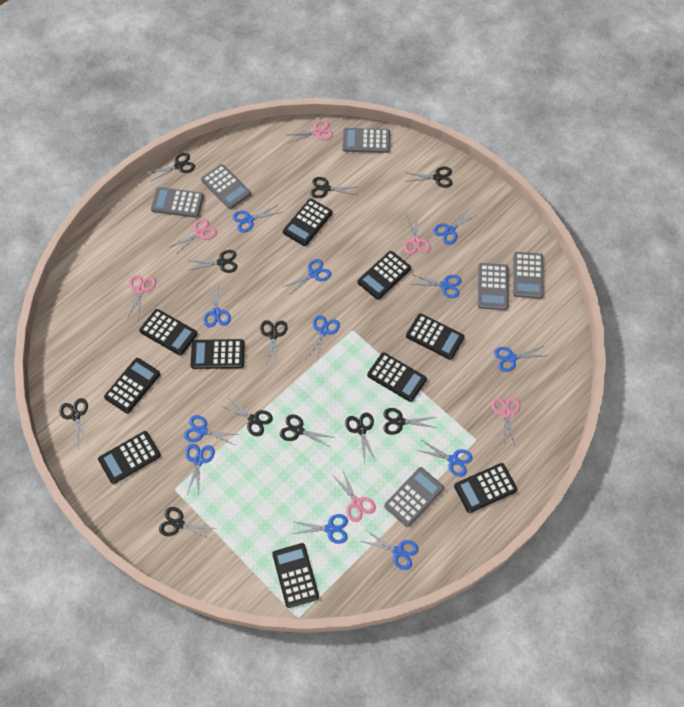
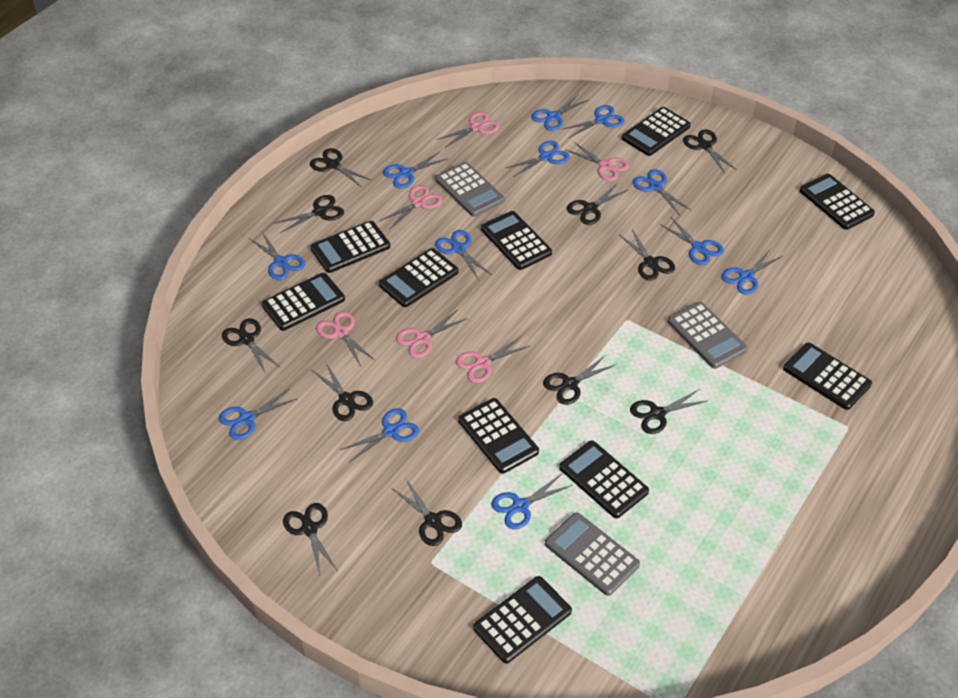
grey calculator: 6 -> 3

